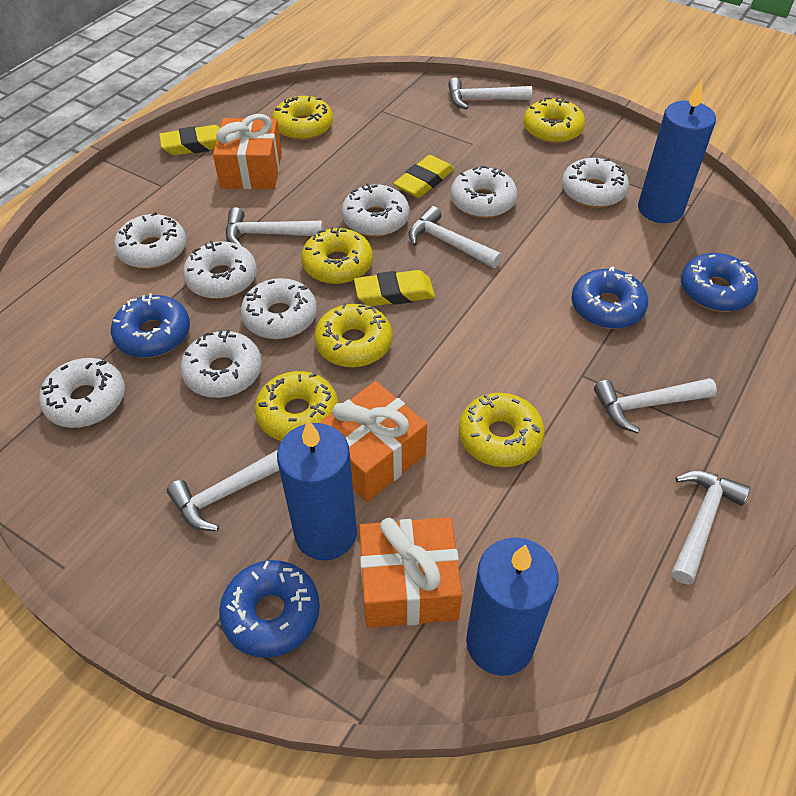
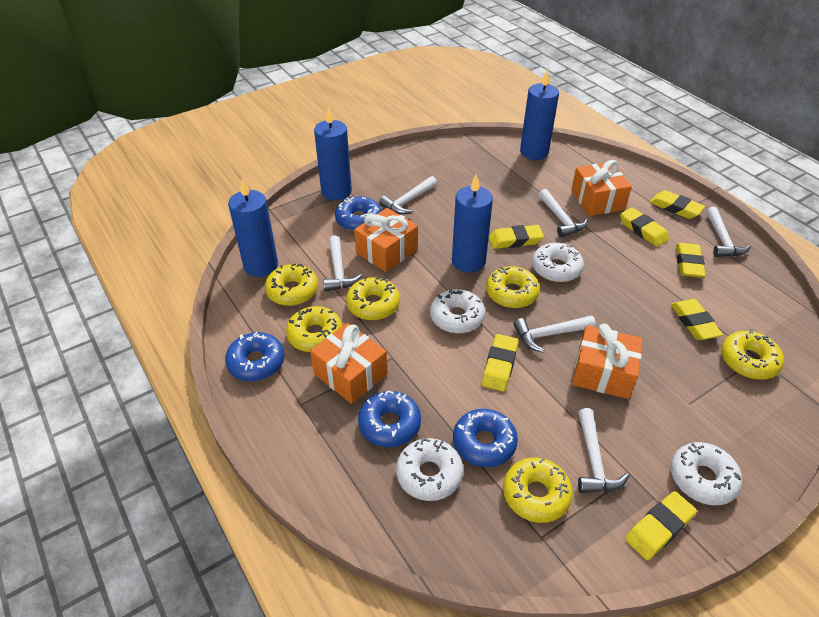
blue candle: 3 -> 4
orange gift: 3 -> 4
white donut: 8 -> 4
yellow eraser: 3 -> 7

